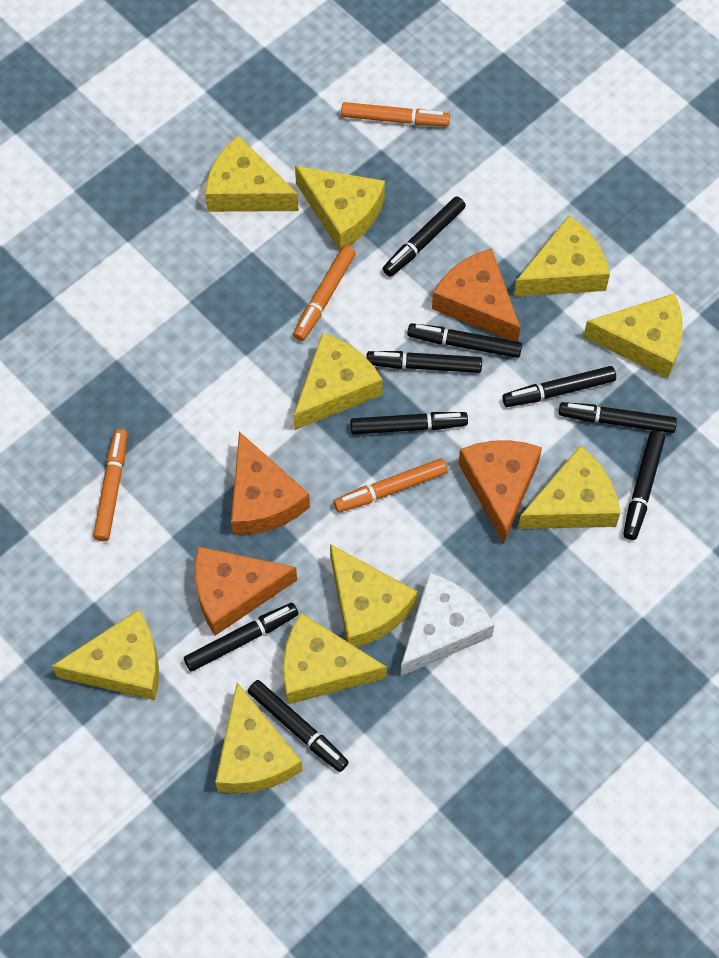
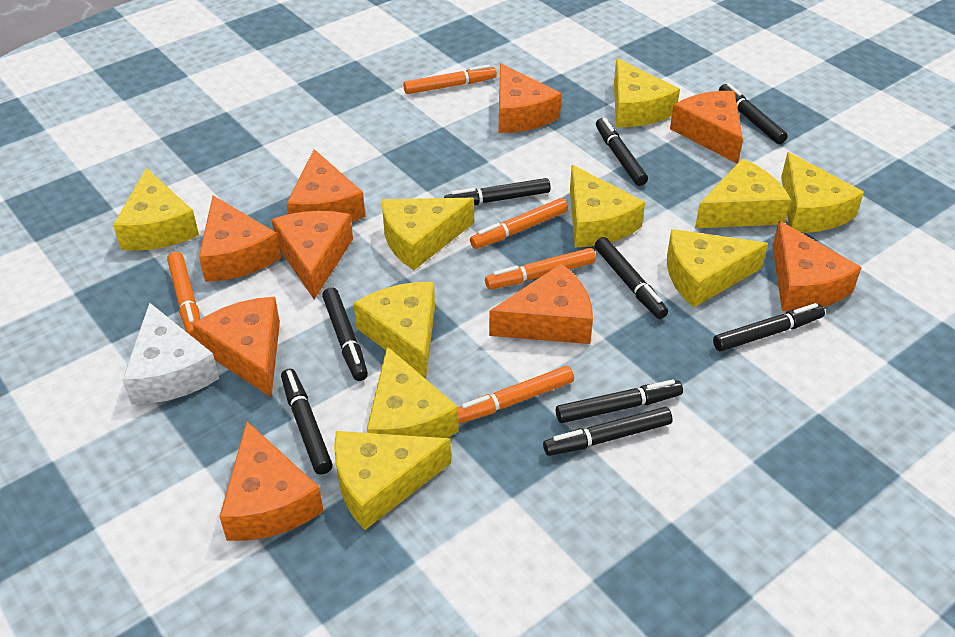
orange cheese: 4 -> 9
orange marker: 4 -> 5

